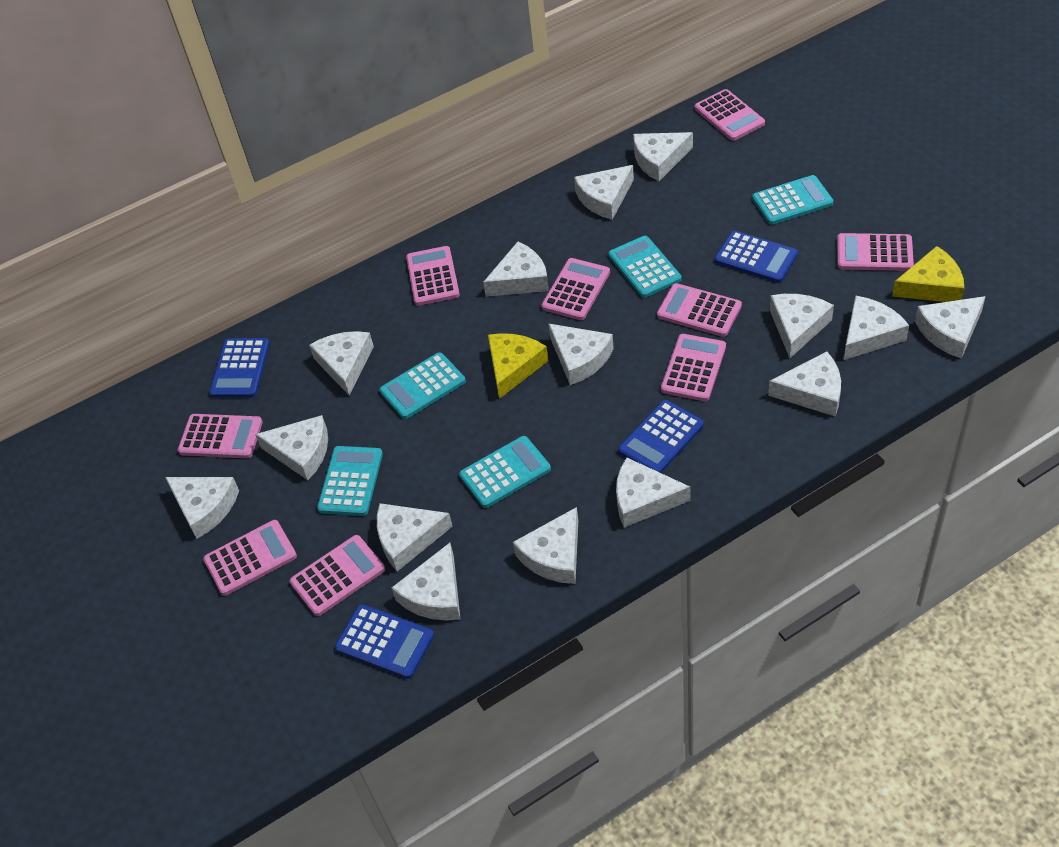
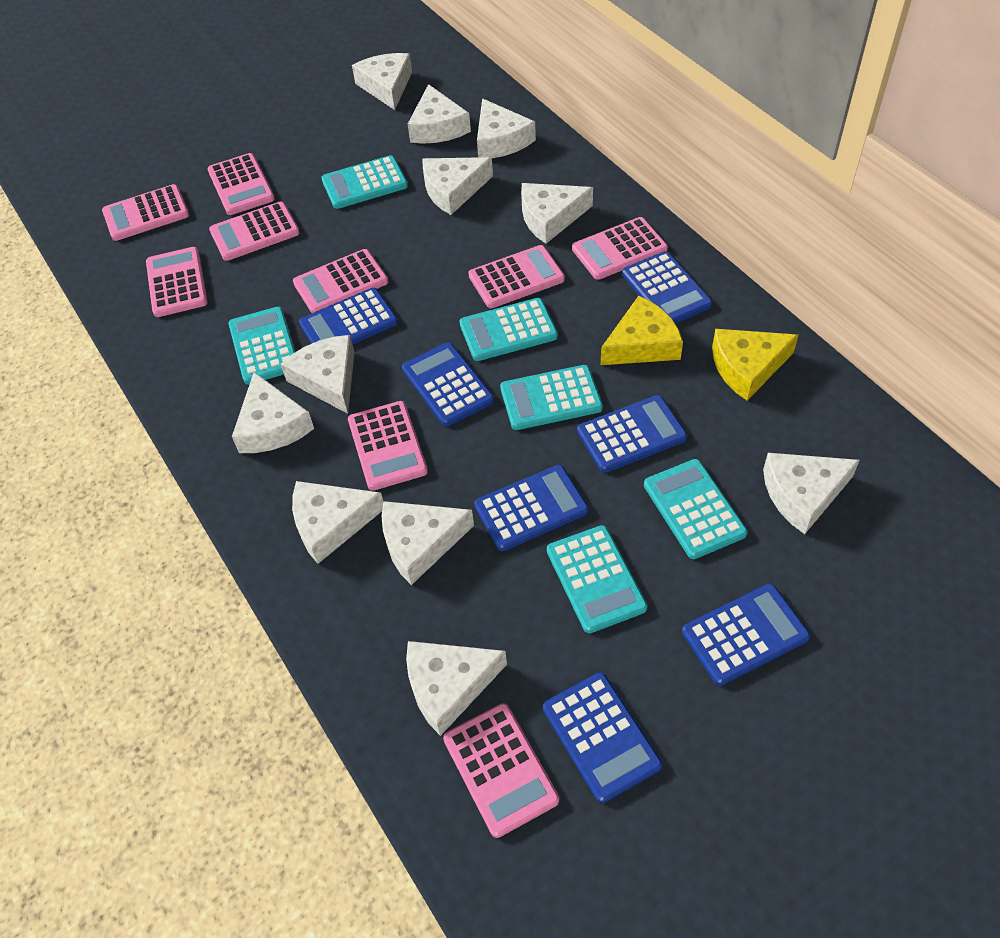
blue calculator: 4 -> 7
turquoise calculator: 5 -> 6
white cheese: 15 -> 11

